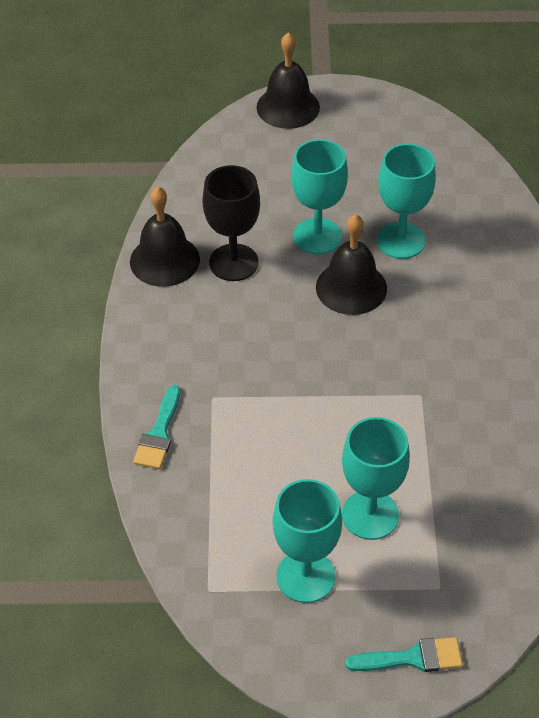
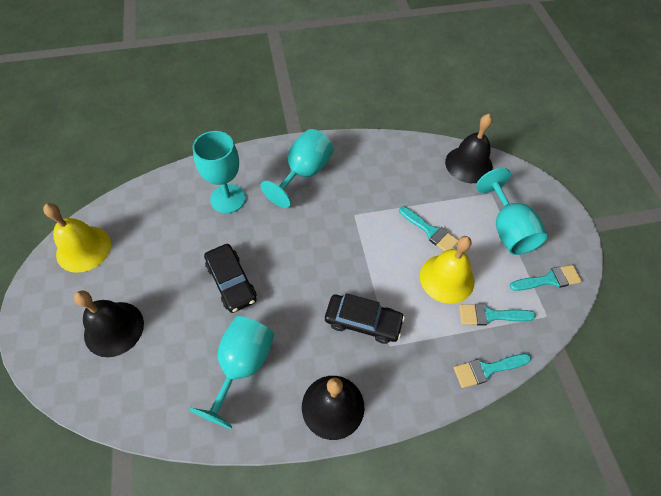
black car: 0 -> 2
black goblet: 1 -> 0
turquoise brush: 2 -> 4
yellow bell: 0 -> 2

